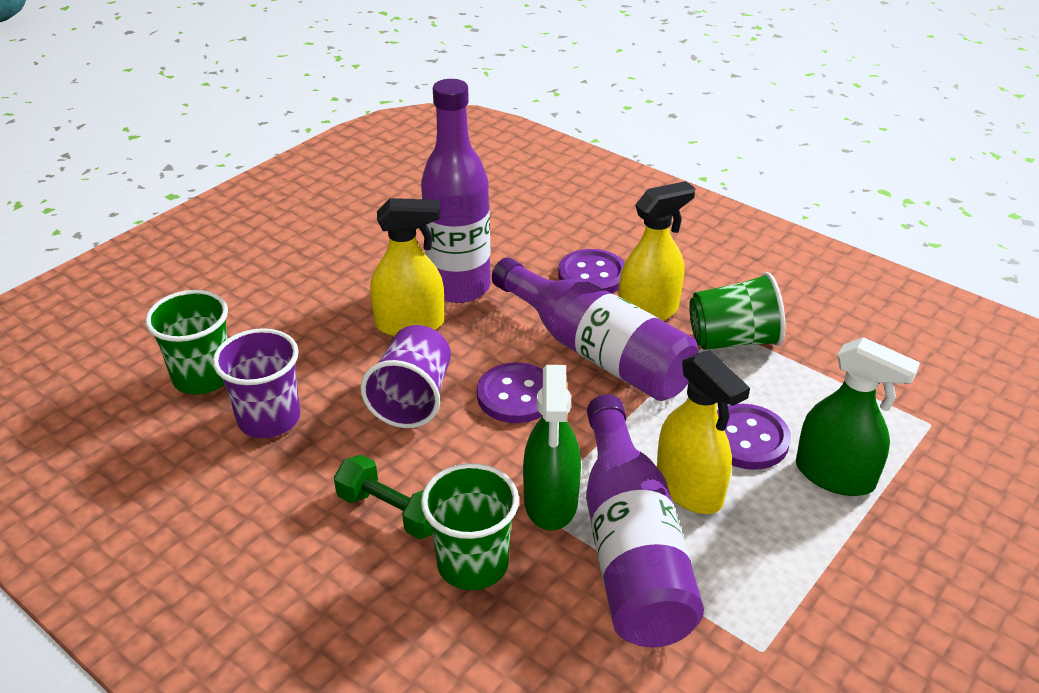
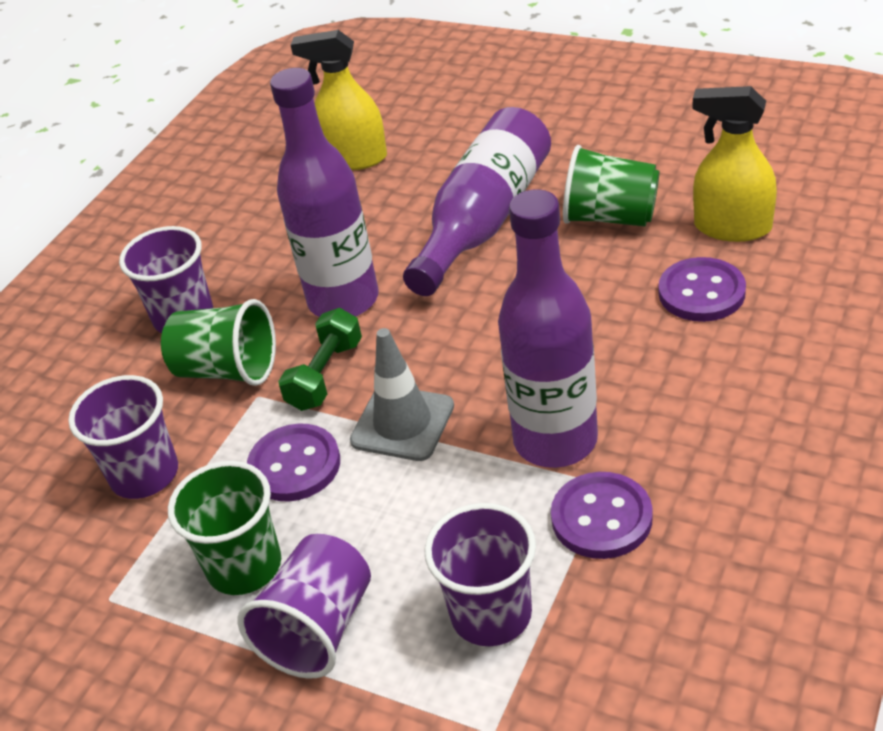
green spray bottle: 2 -> 0
grey traffic cone: 0 -> 1
purple cup: 2 -> 4
yellow spray bottle: 3 -> 2

